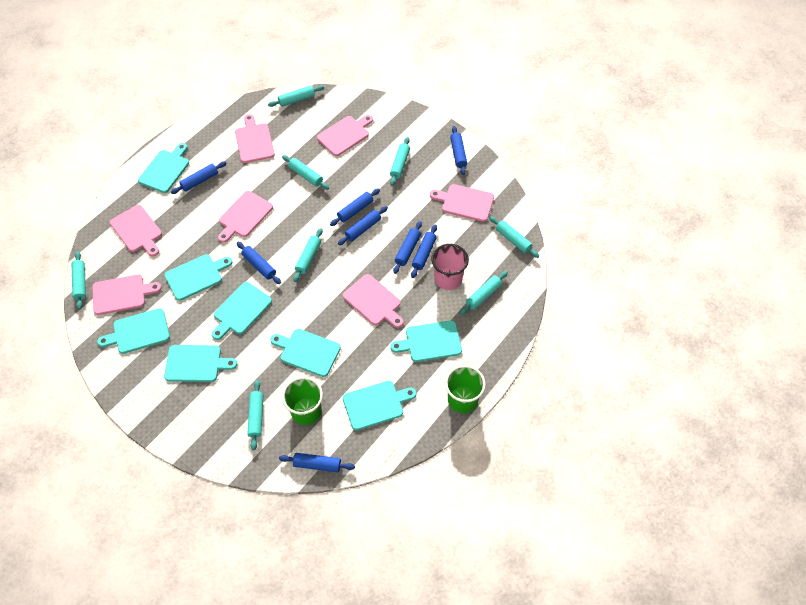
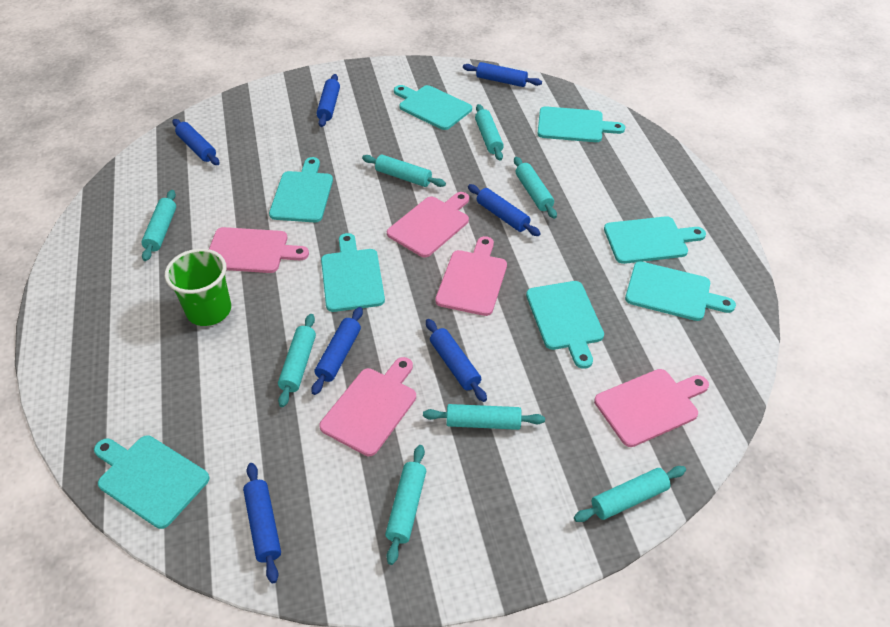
blue rolling pin: 8 -> 7
green cup: 2 -> 1
pink cup: 1 -> 0
pink cutting board: 7 -> 5

